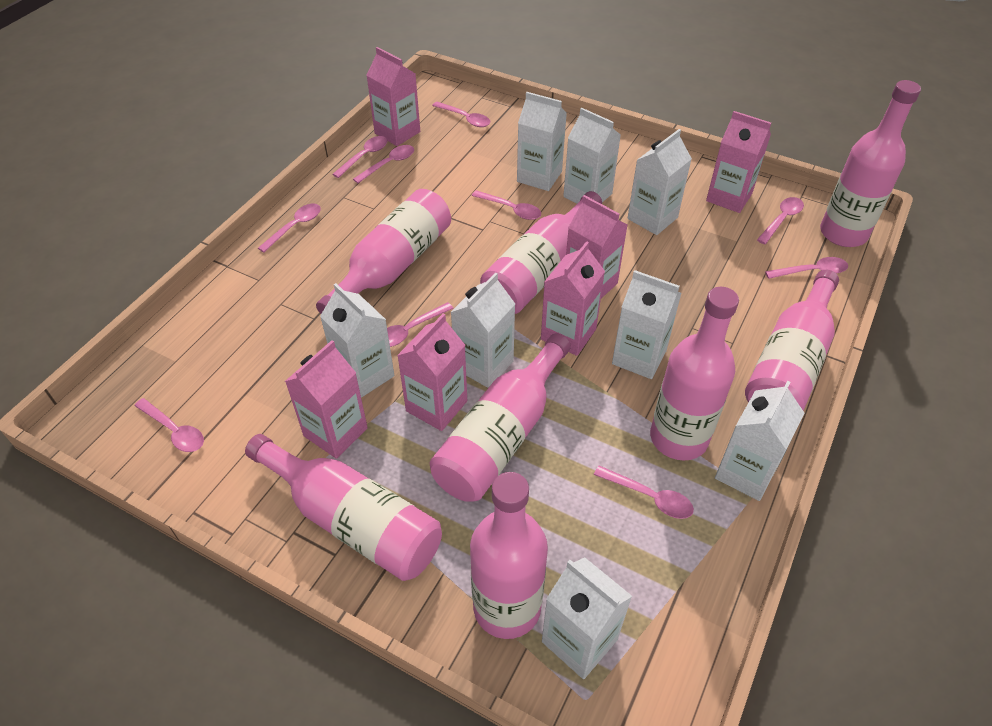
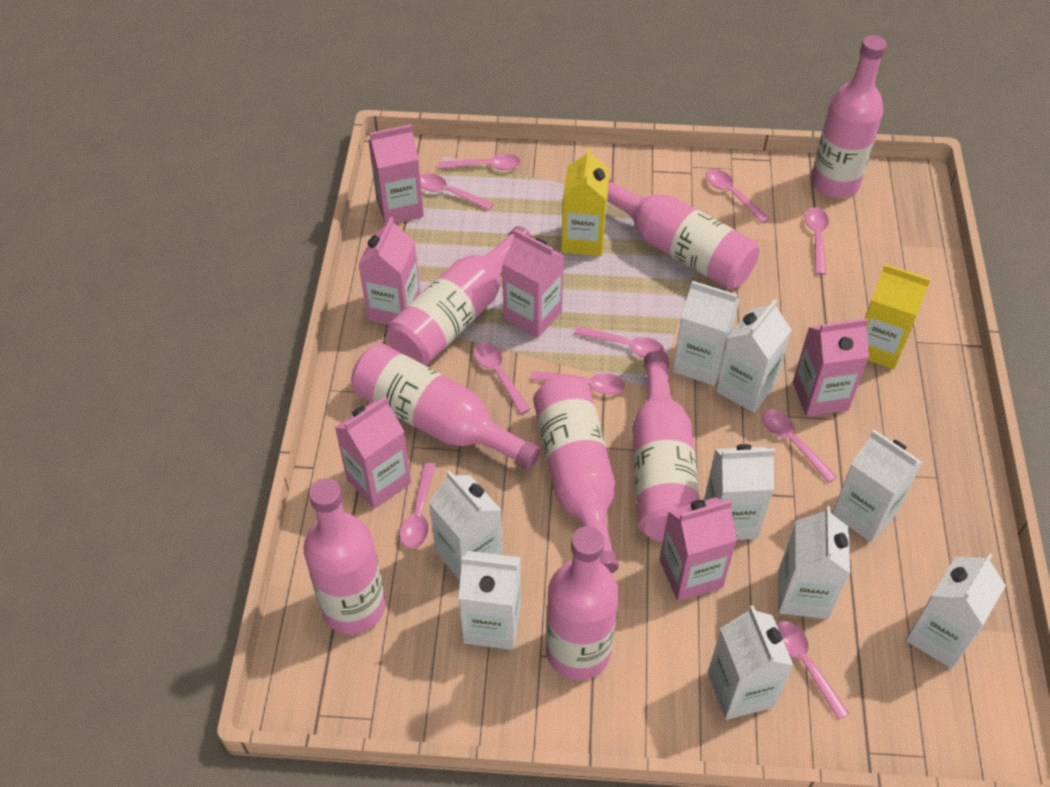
white carton: 8 -> 9
yellow carton: 0 -> 2

